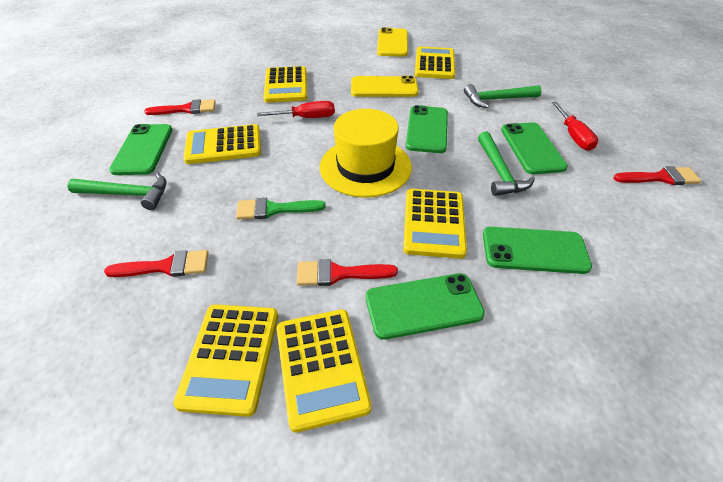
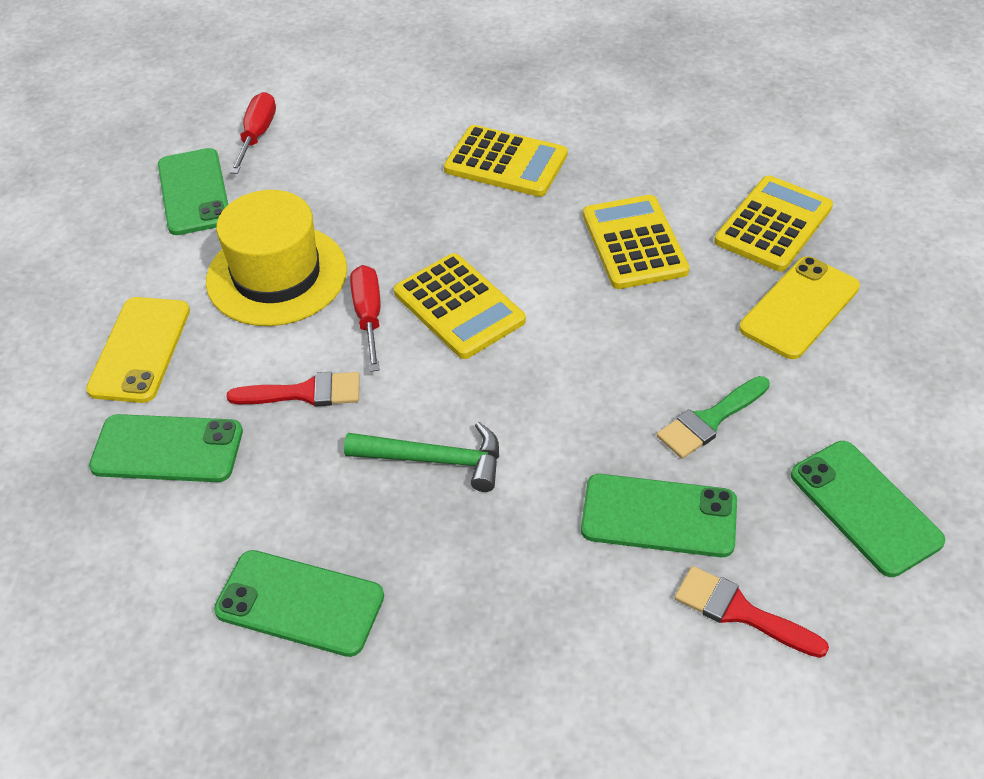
green hammer: 3 -> 1
red brush: 4 -> 2
yellow calculator: 6 -> 4

